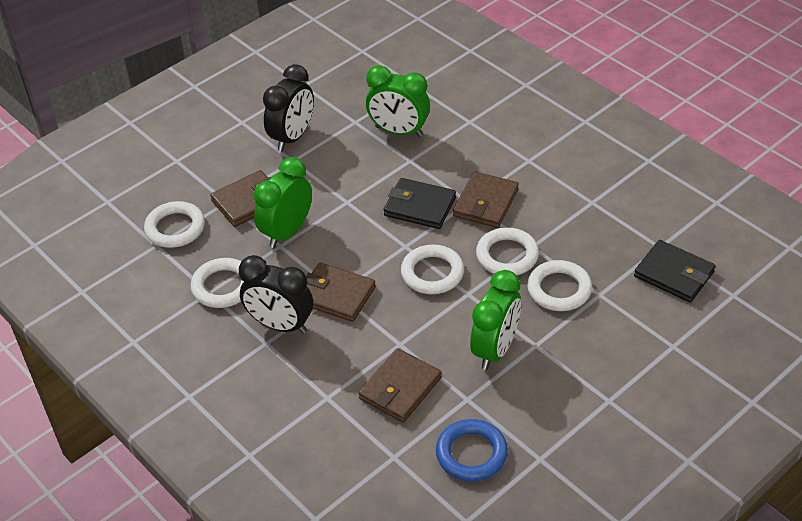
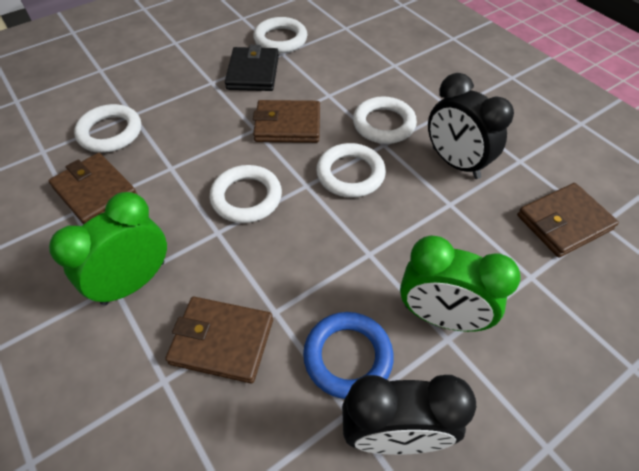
black wallet: 2 -> 1
green clock: 3 -> 2

